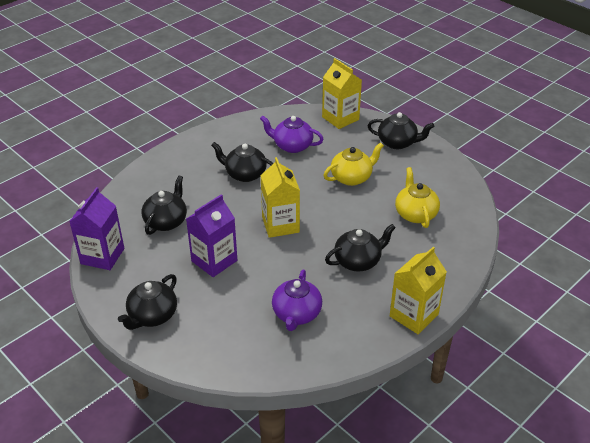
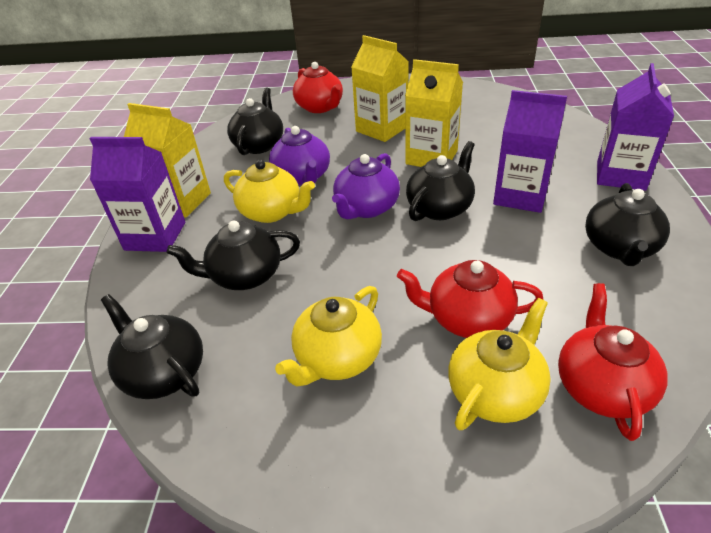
purple carton: 2 -> 3
red teapot: 0 -> 3
yellow teapot: 2 -> 3

